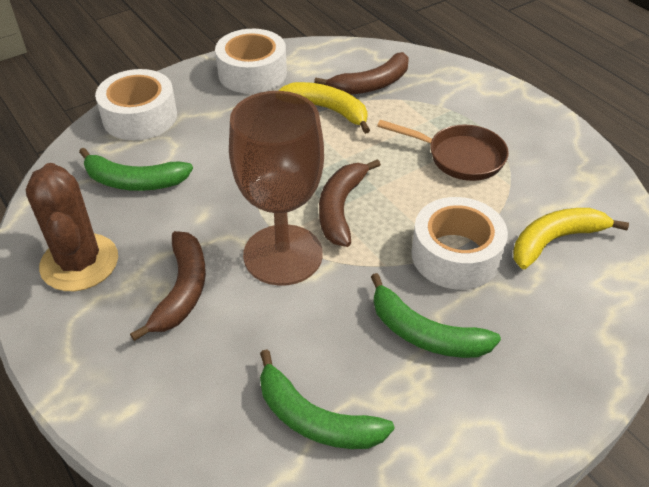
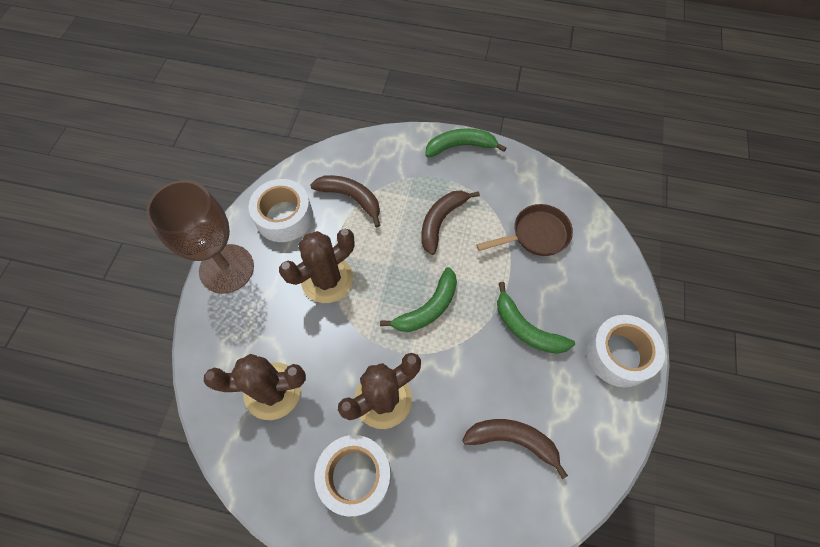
brown cactus: 1 -> 3
yellow banana: 2 -> 0

